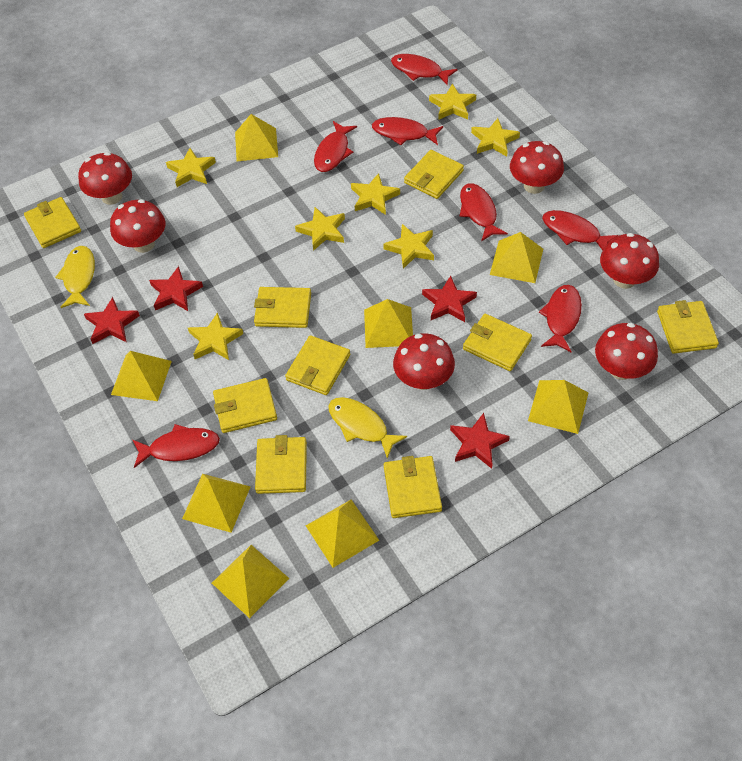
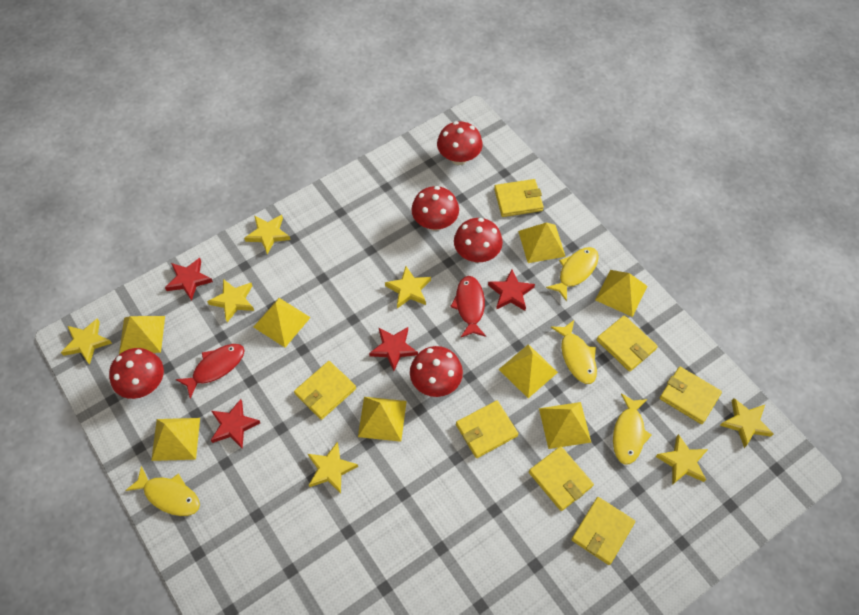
red fish: 7 -> 2
red mushroom: 6 -> 5
yellow fish: 2 -> 4
yellow wallet: 9 -> 7

